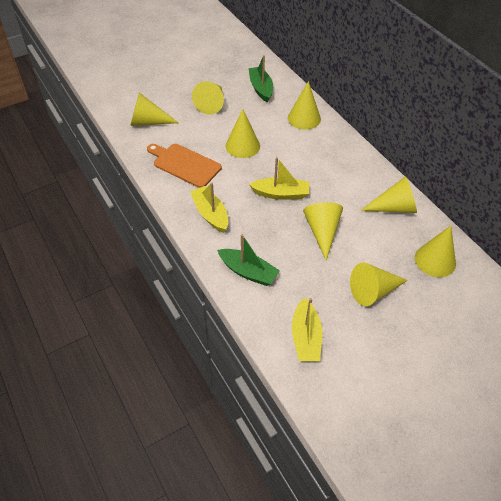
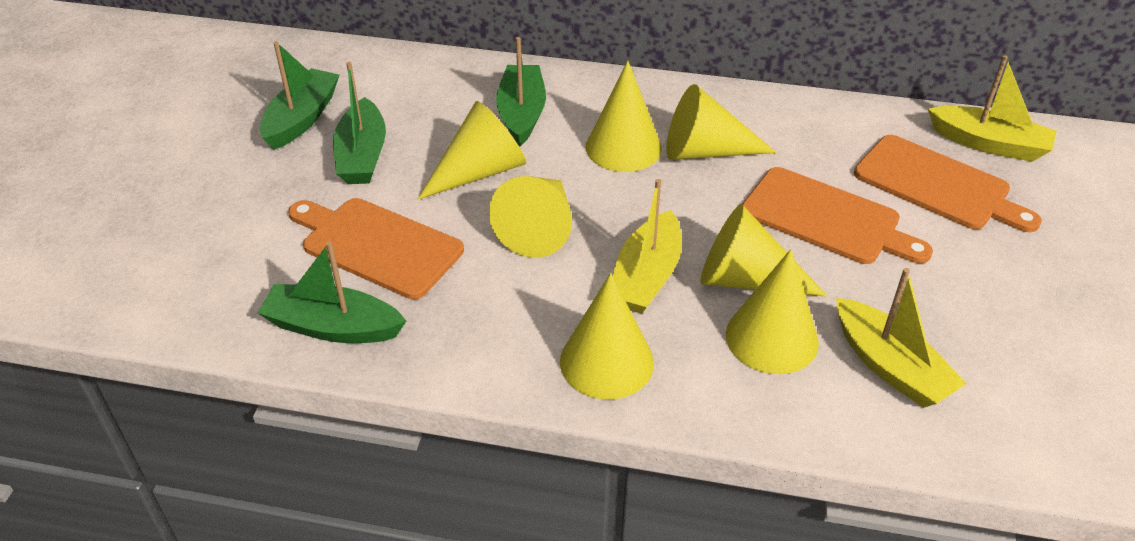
green boat: 2 -> 4
orange cutting board: 1 -> 3
yellow cone: 8 -> 7

